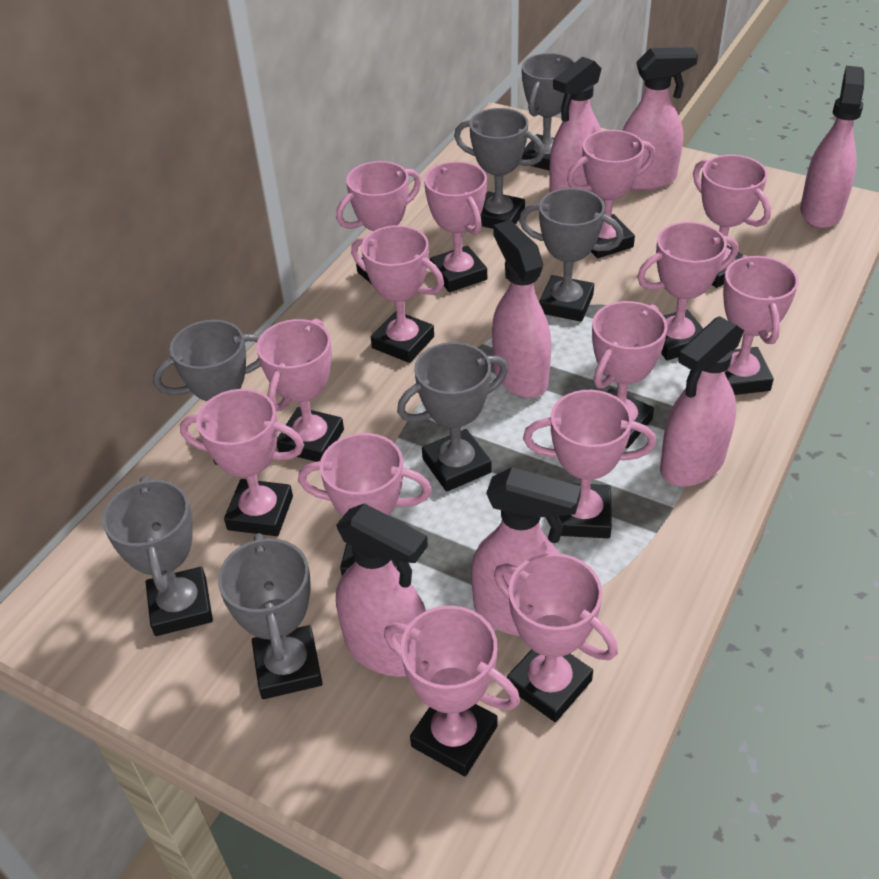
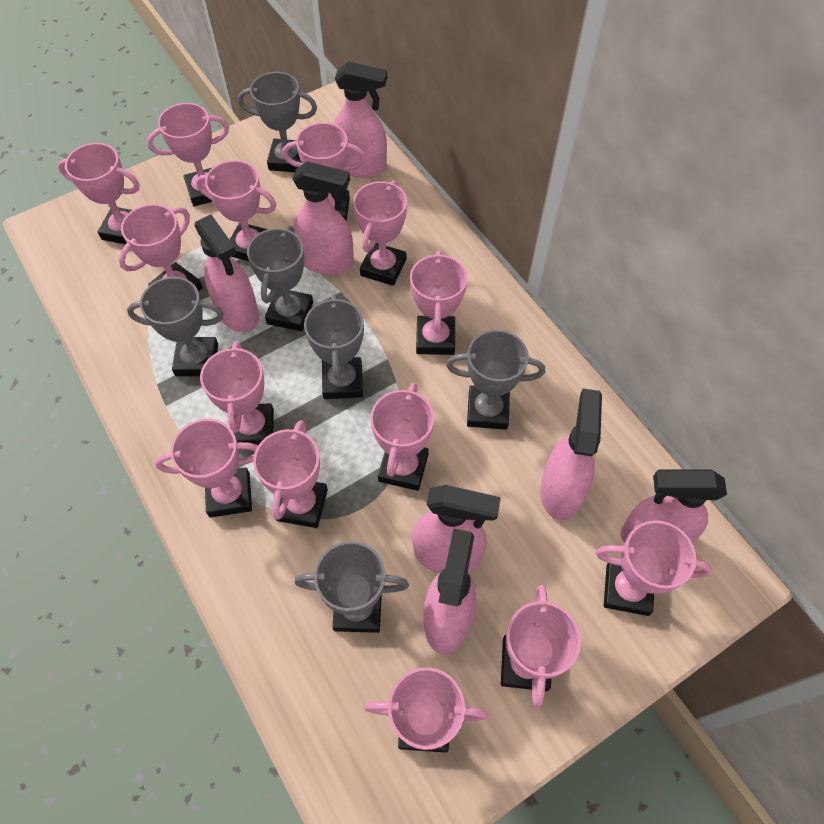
grey trophy: 7 -> 6

